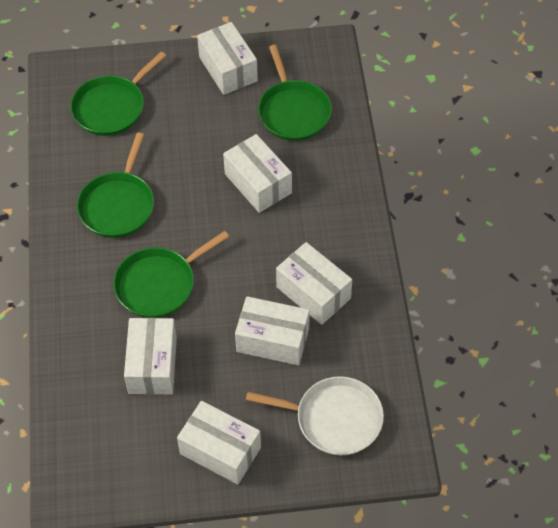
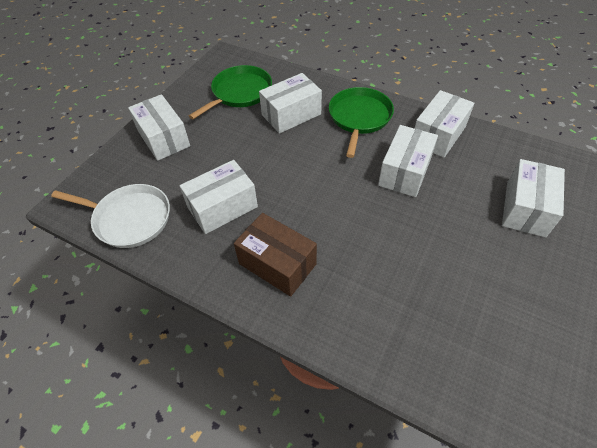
brown box: 0 -> 1
green pan: 4 -> 2

